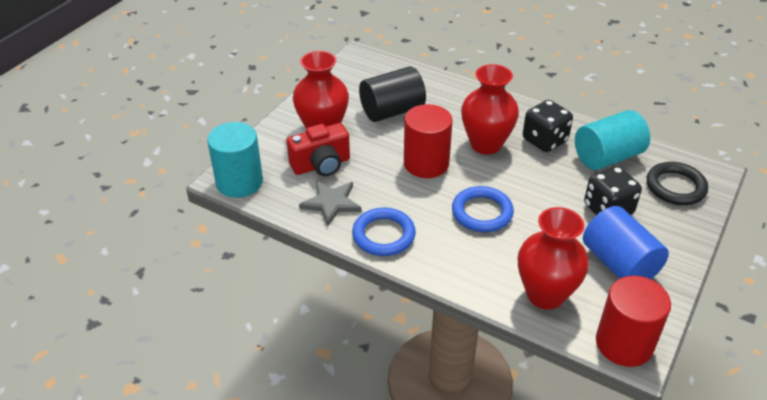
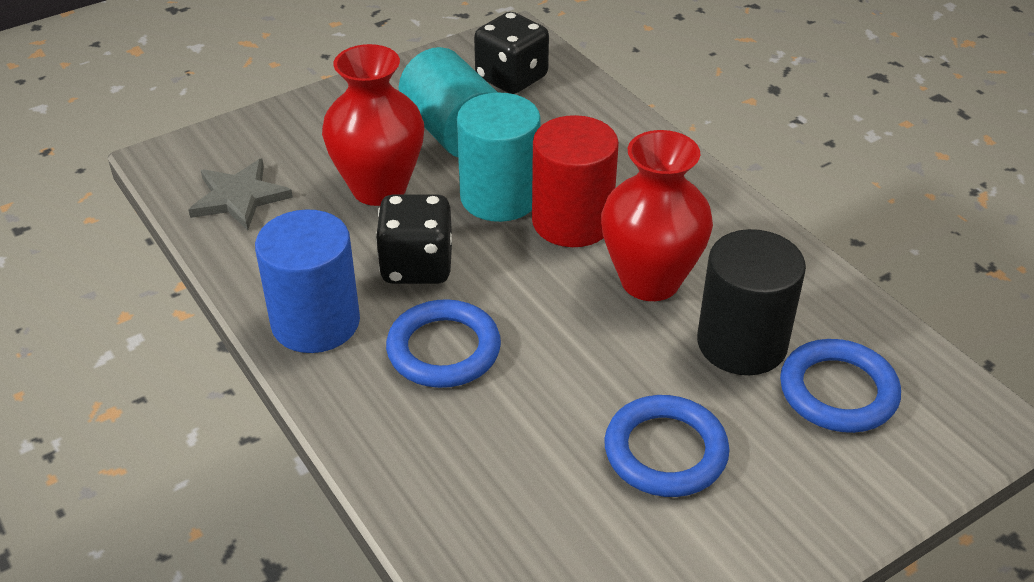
black ring: 1 -> 0
blue ring: 2 -> 3
red camera: 1 -> 0
red cylinder: 2 -> 1
red vase: 3 -> 2

